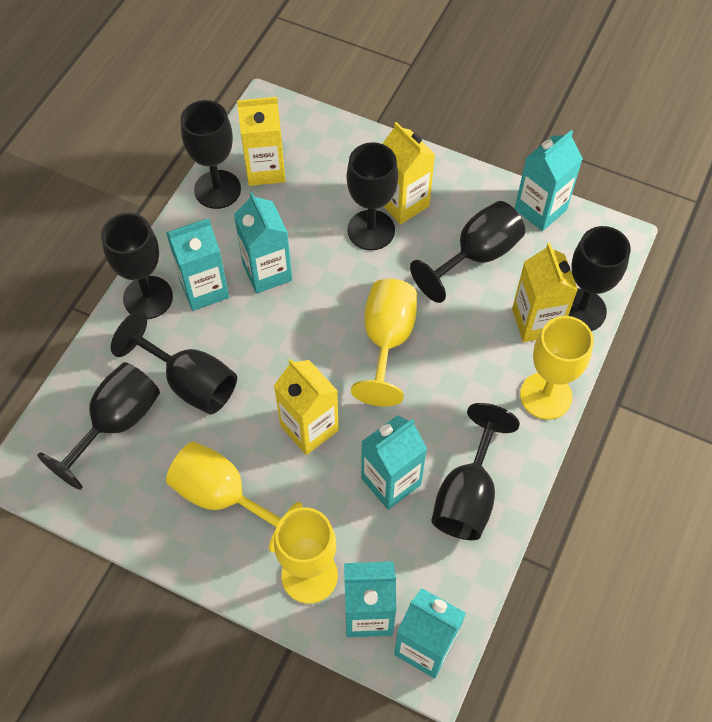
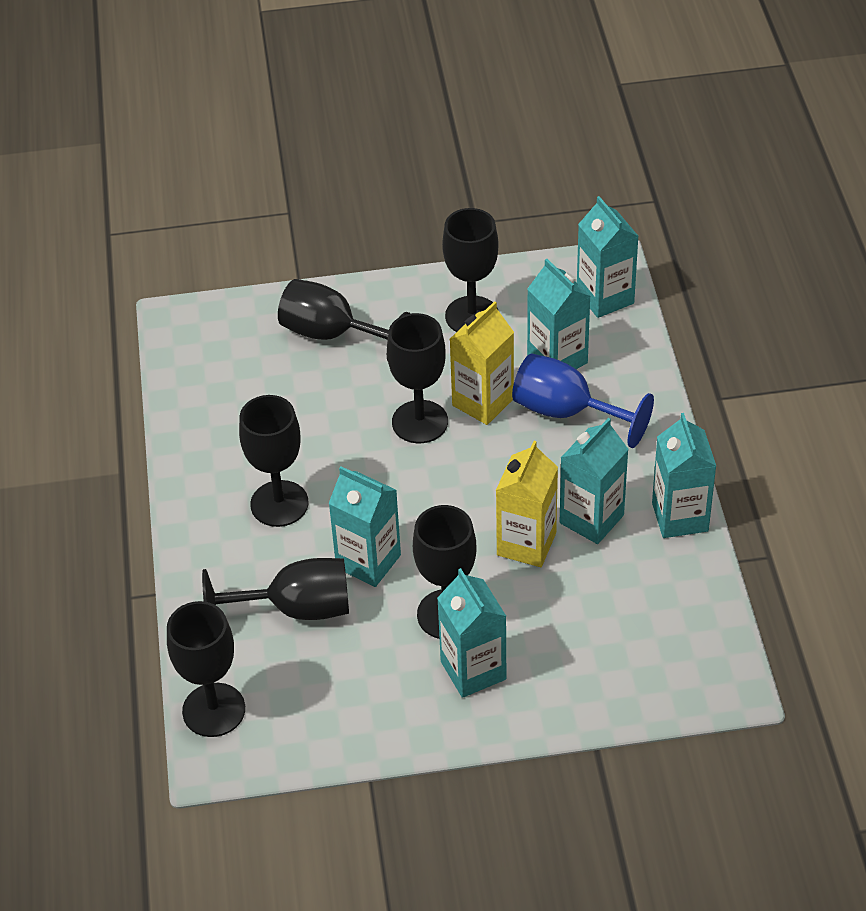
black goblet: 8 -> 7
blue goblet: 0 -> 1
yellow carton: 4 -> 2
yellow goblet: 4 -> 0

